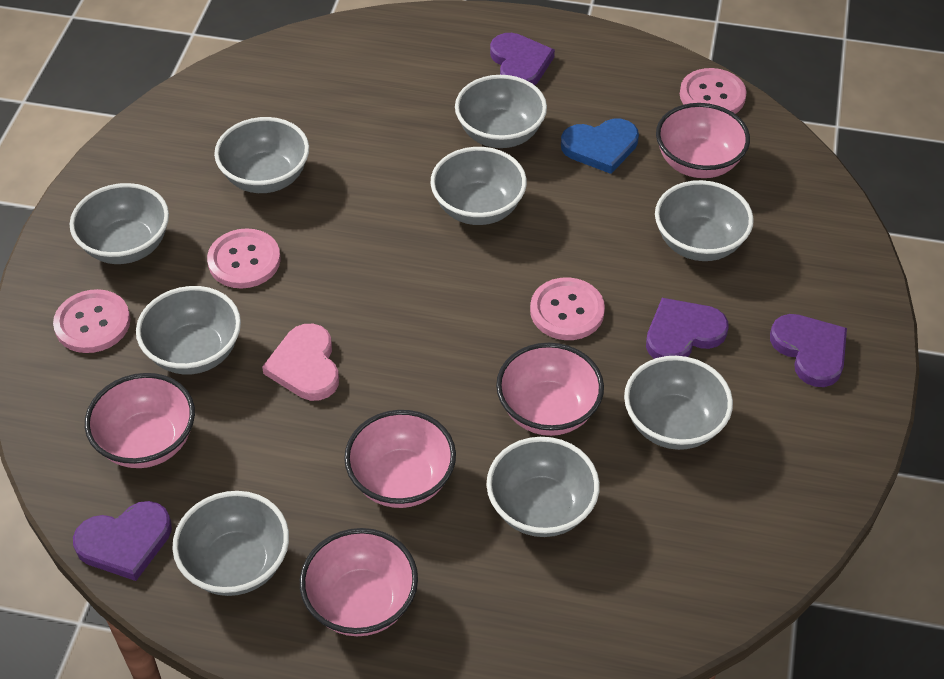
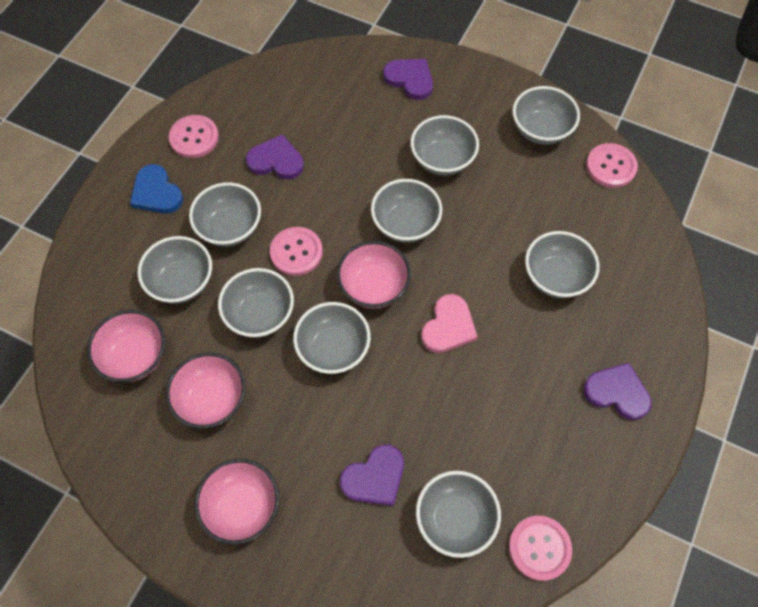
pink bowl: 5 -> 4

